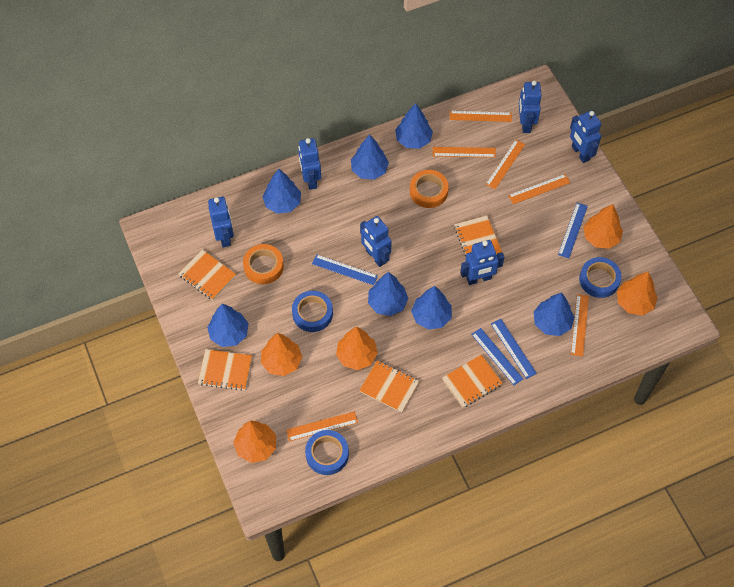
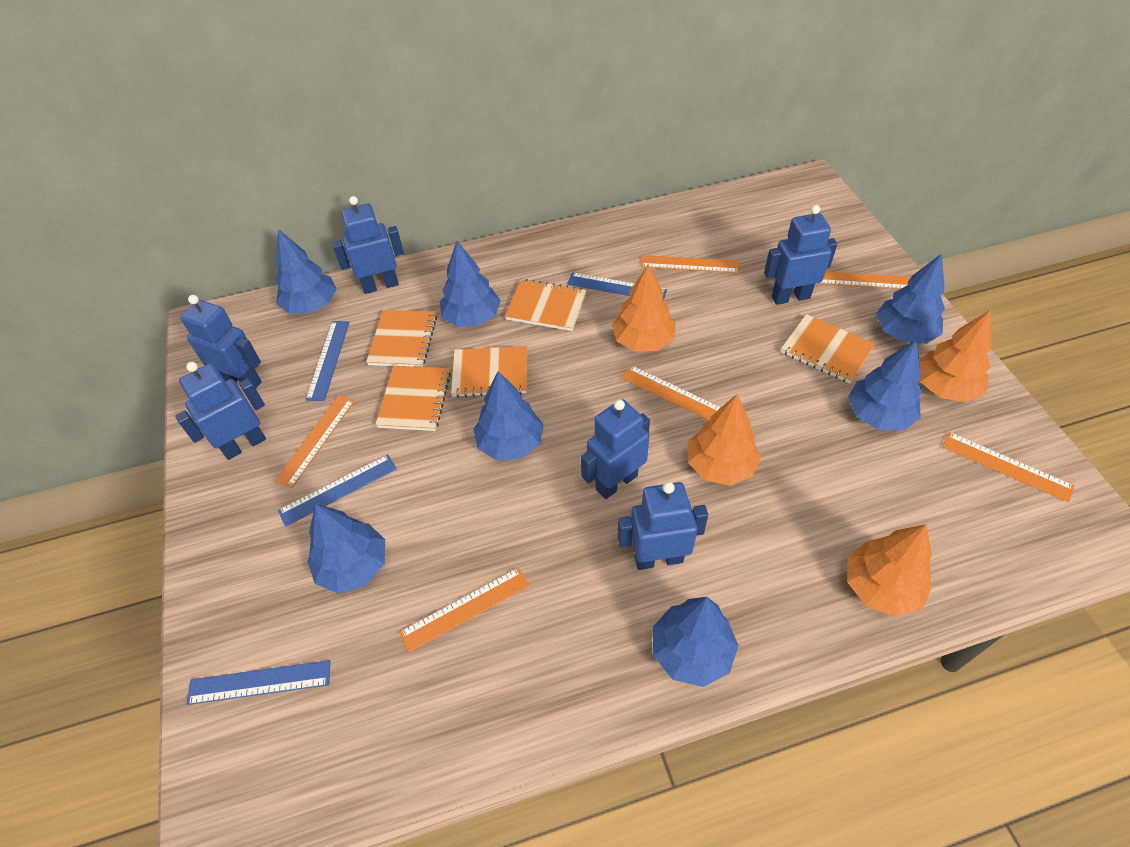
blue tape: 3 -> 0
orange tape: 2 -> 0
orange tree: 5 -> 4

